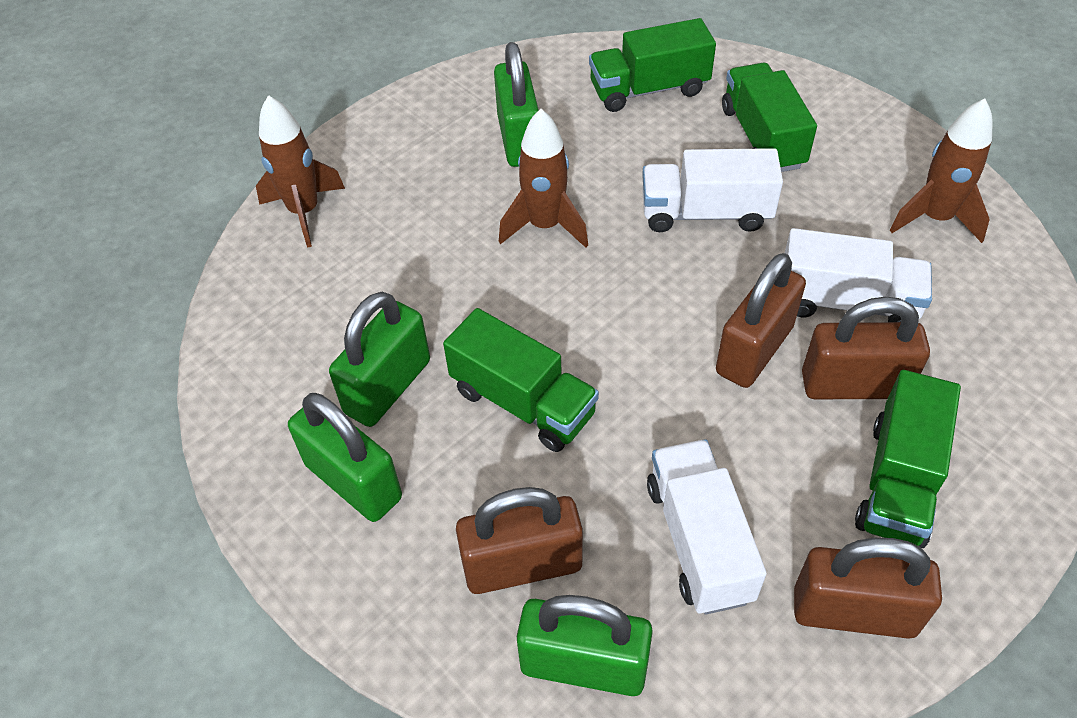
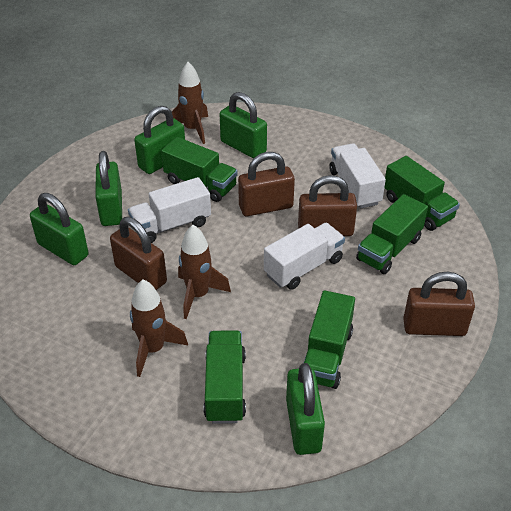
green padlock: 4 -> 5
green truck: 4 -> 5

